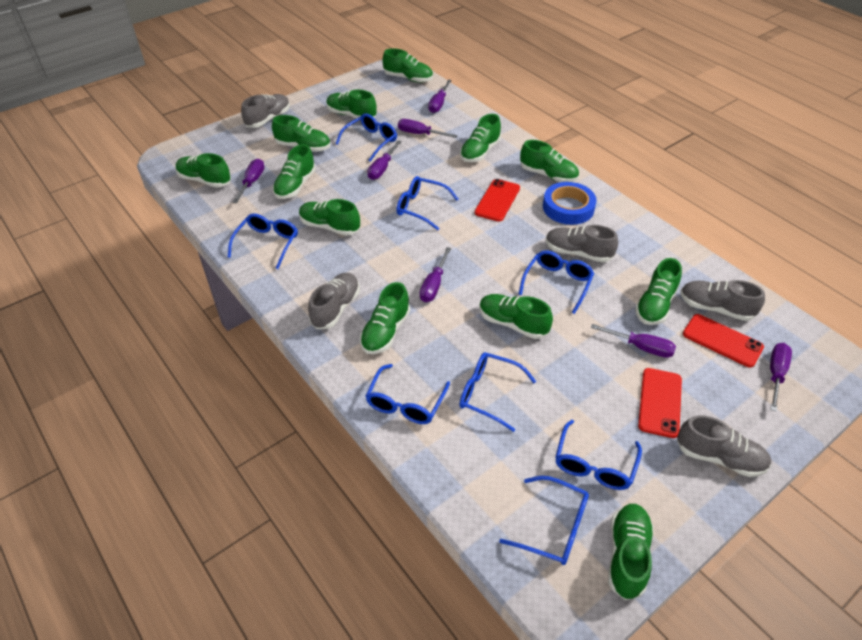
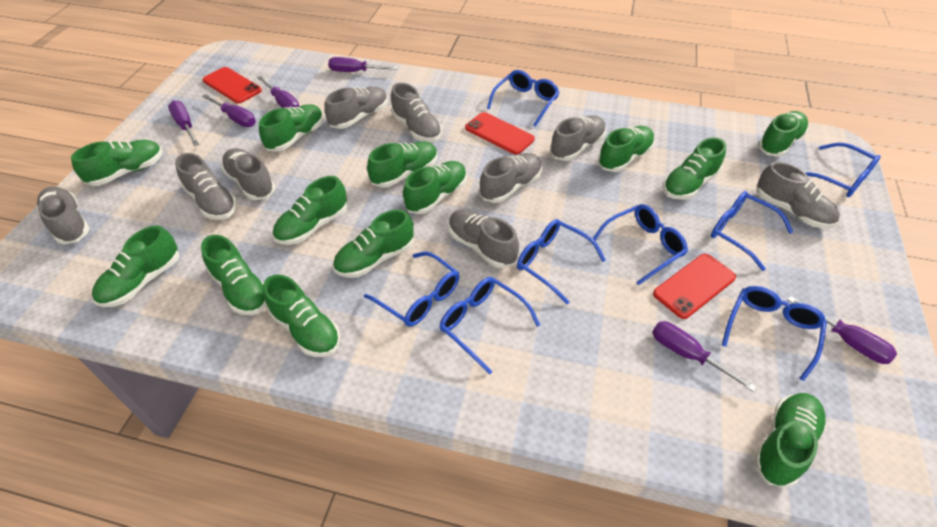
blue tape: 1 -> 0
green shoe: 12 -> 13
grey shoe: 5 -> 9
purple screwdriver: 7 -> 6

